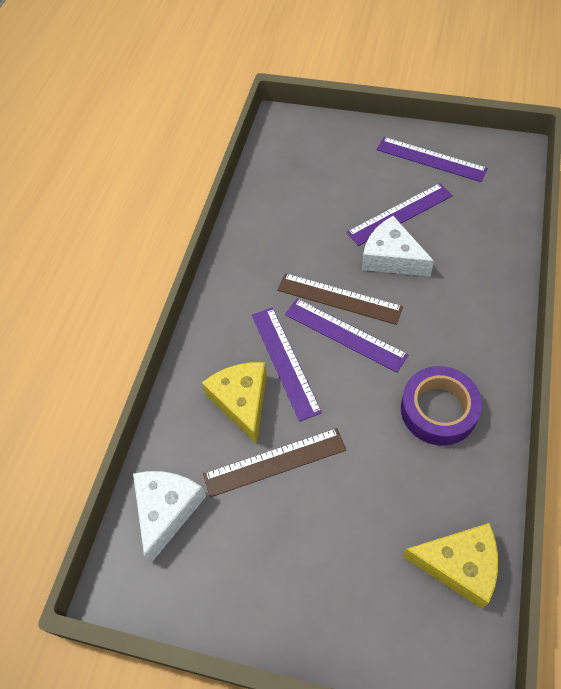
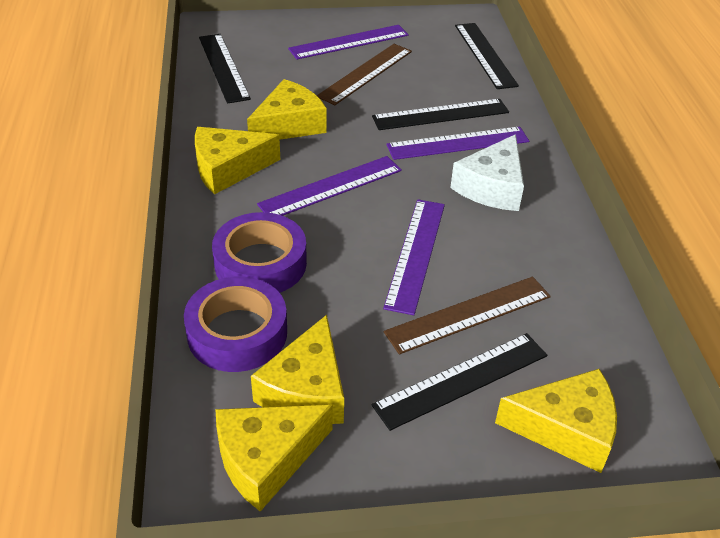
black ruler: 0 -> 4
purple tape: 1 -> 2
white cheese: 2 -> 1
yellow cheese: 2 -> 5

